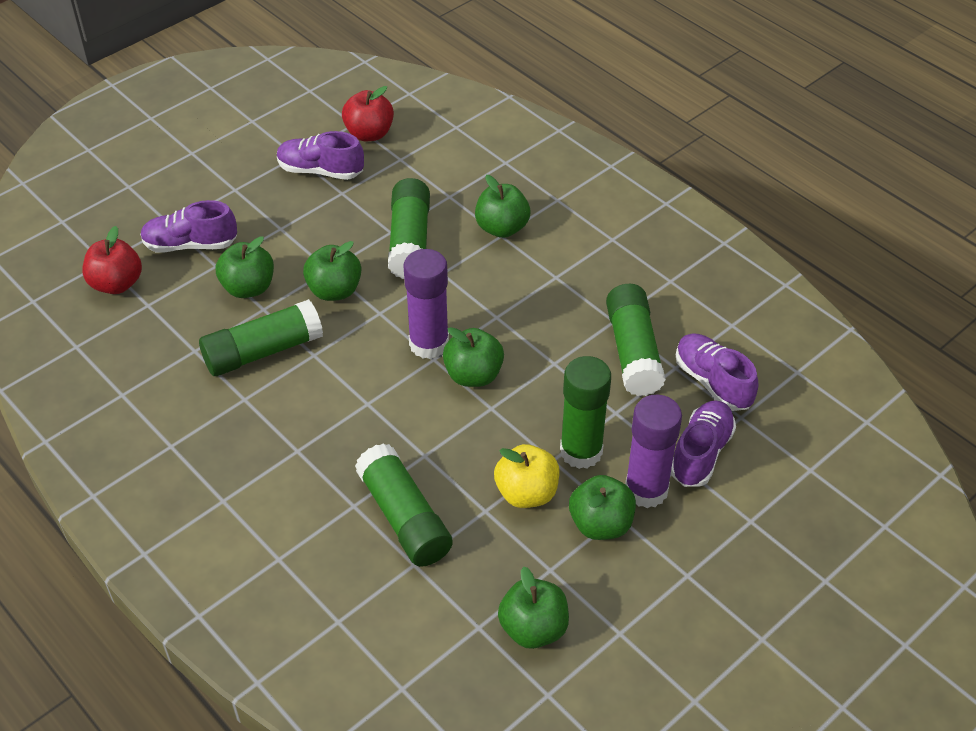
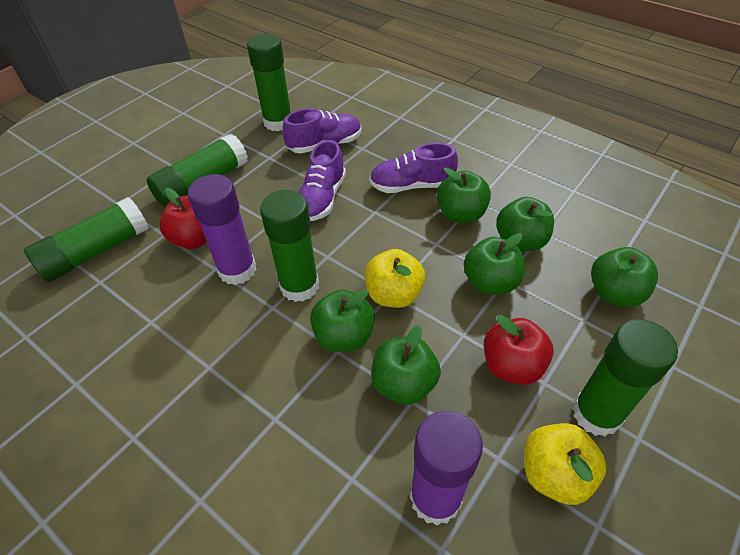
purple shoe: 4 -> 3
yellow apple: 1 -> 2

